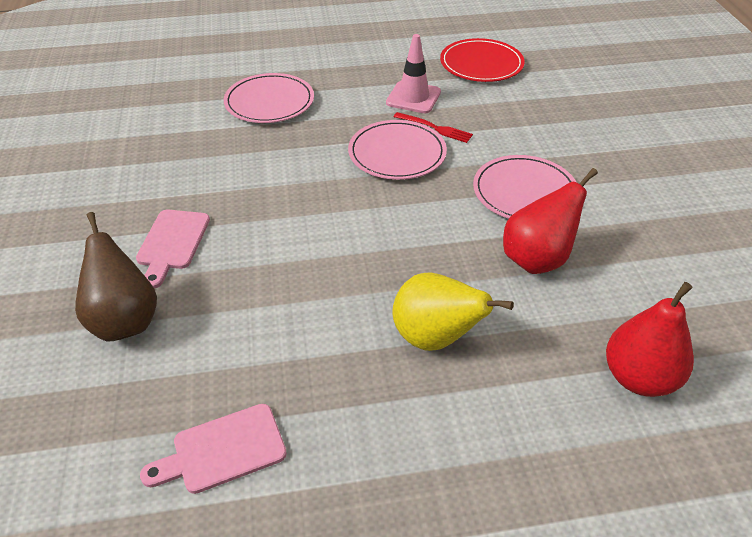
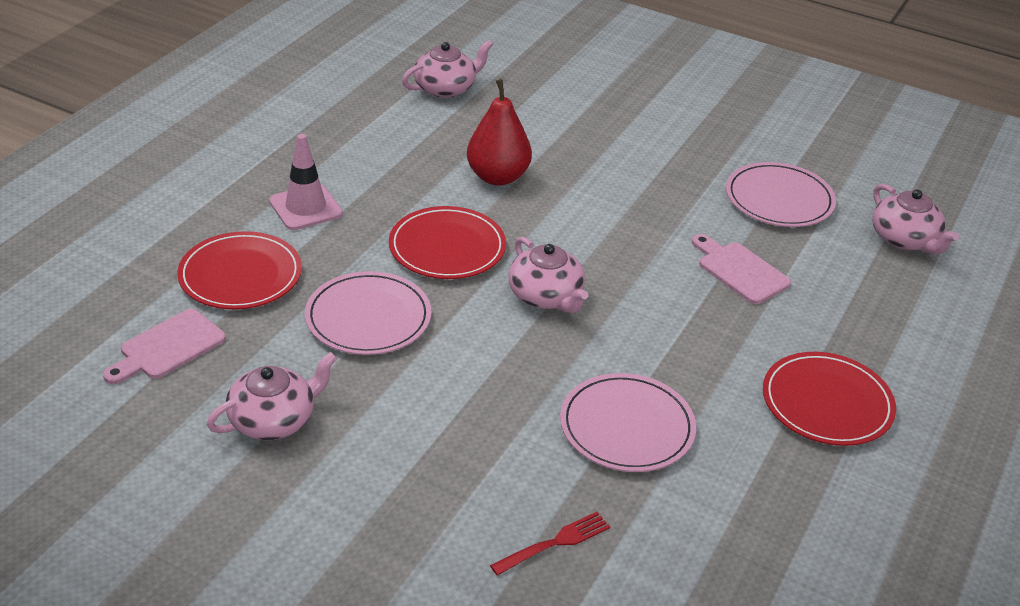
brown pear: 1 -> 0
pink teapot: 0 -> 4
red pear: 2 -> 1
red plate: 1 -> 3
yellow pear: 1 -> 0

